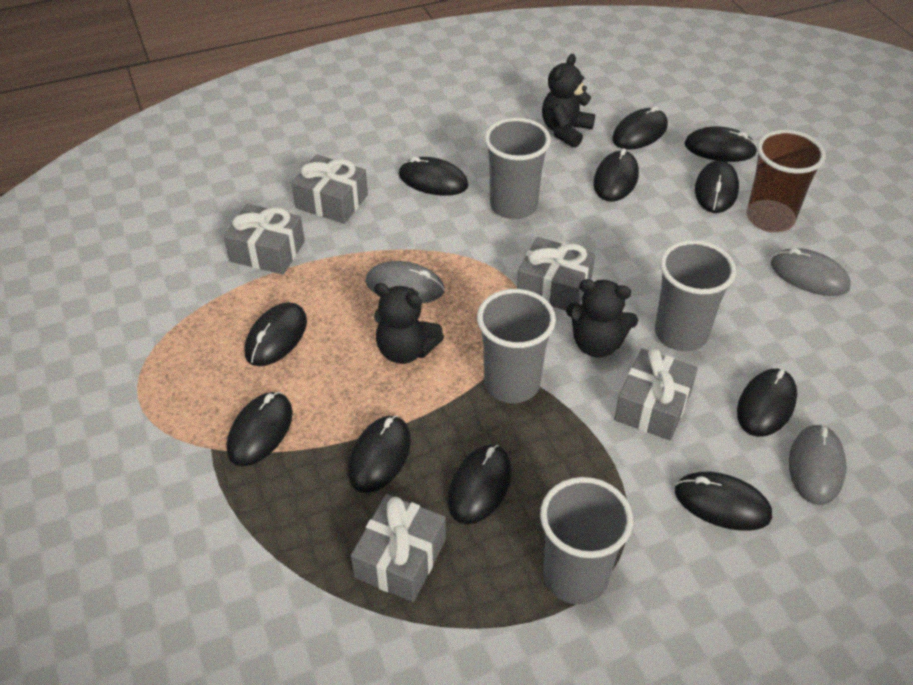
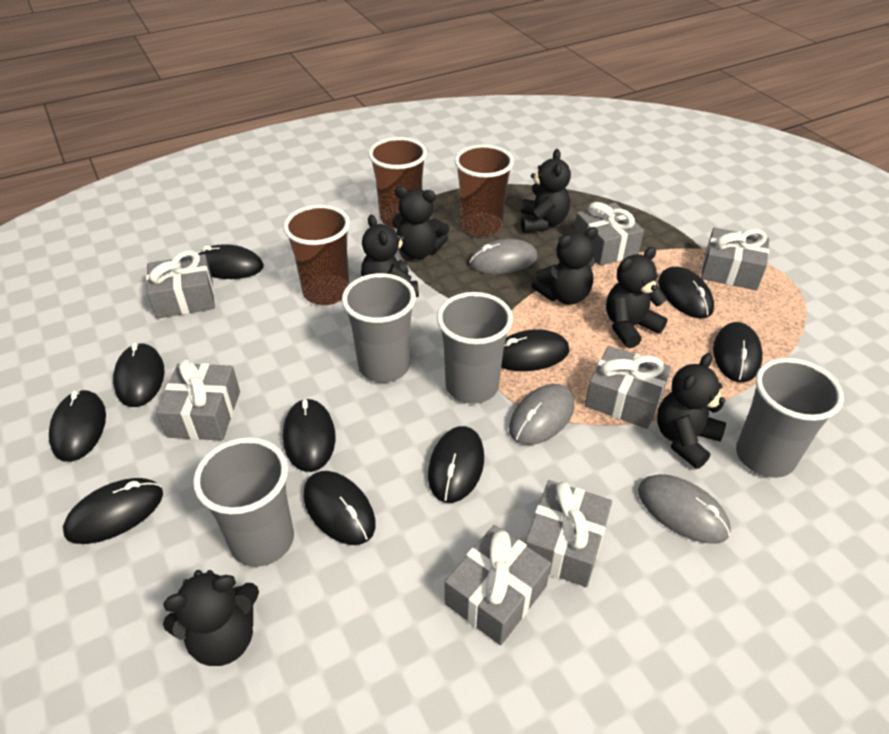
black mouse: 11 -> 10
black teddy bear: 3 -> 7
brown cup: 1 -> 3
grey gift: 5 -> 7

